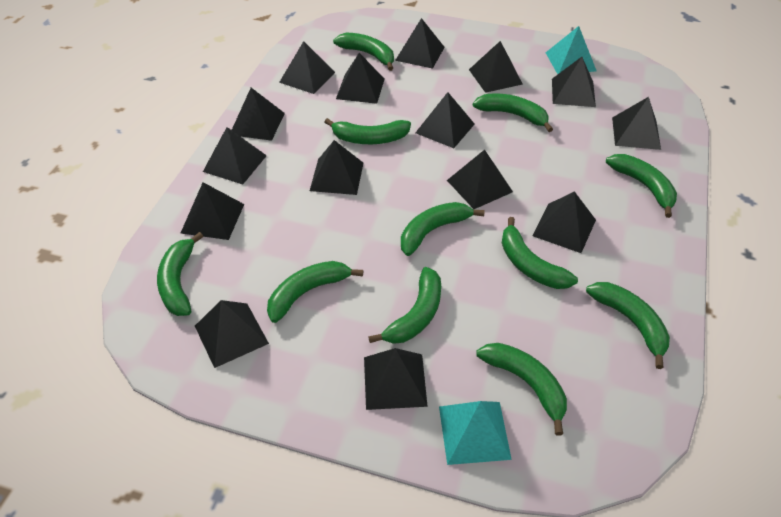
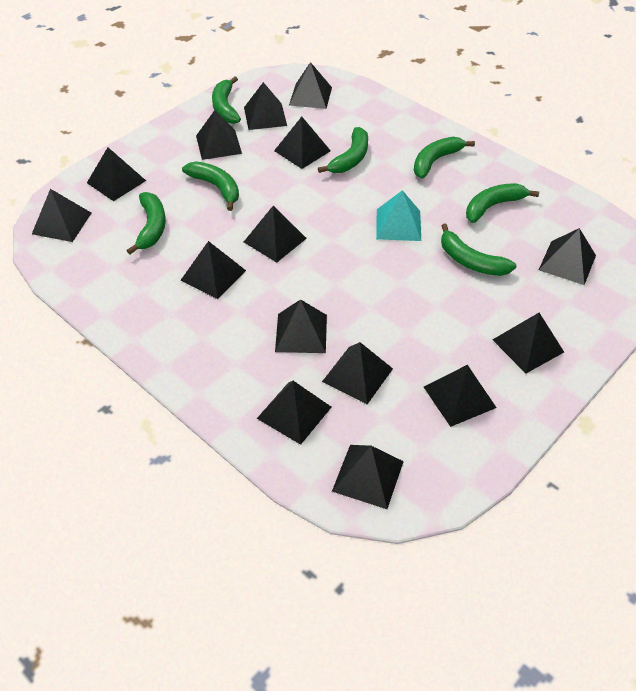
green banana: 11 -> 7
turquoise pyramid: 2 -> 1

